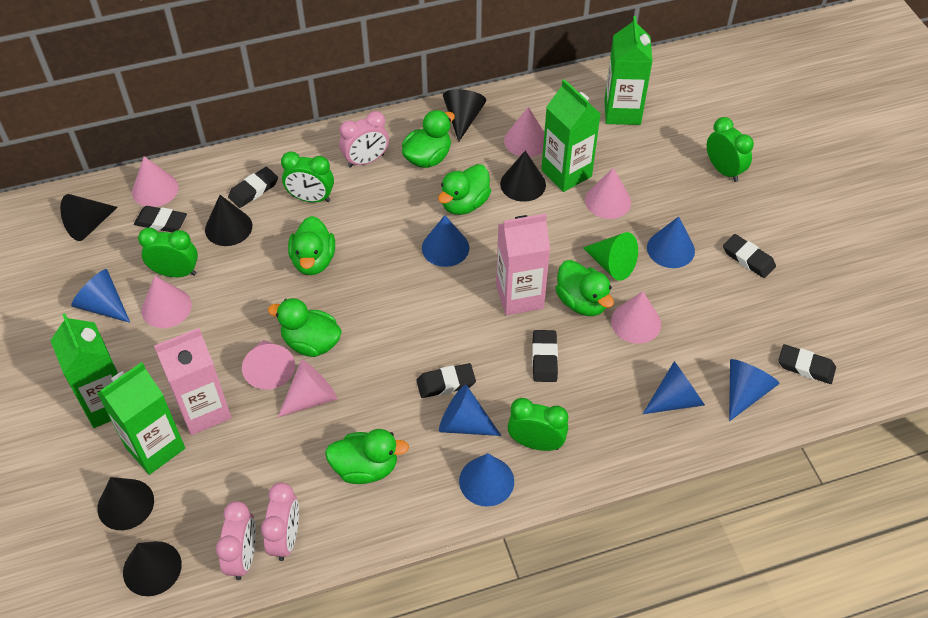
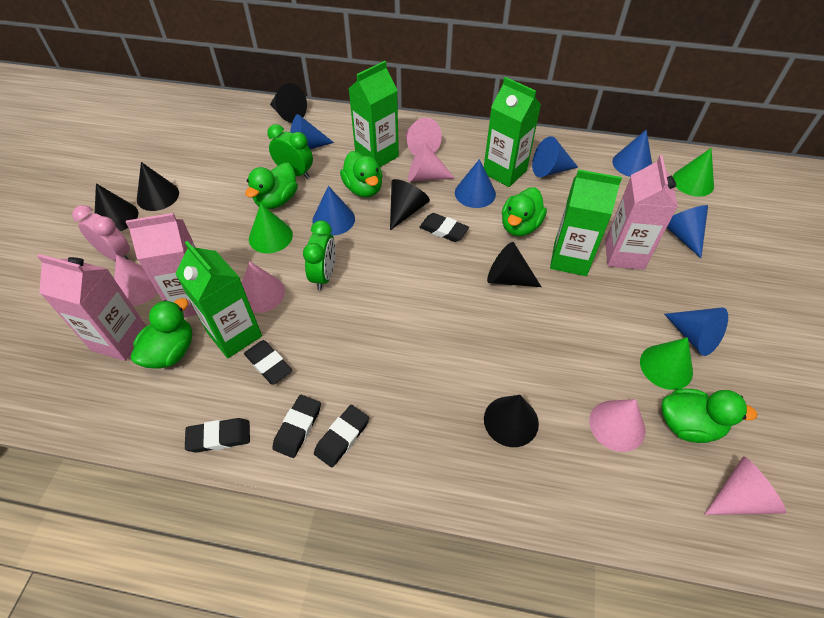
black eraser: 6 -> 5
green clock: 4 -> 2
green cone: 1 -> 3
green duck: 6 -> 5
pink carton: 2 -> 3
pink clock: 3 -> 1
pink cone: 7 -> 6

